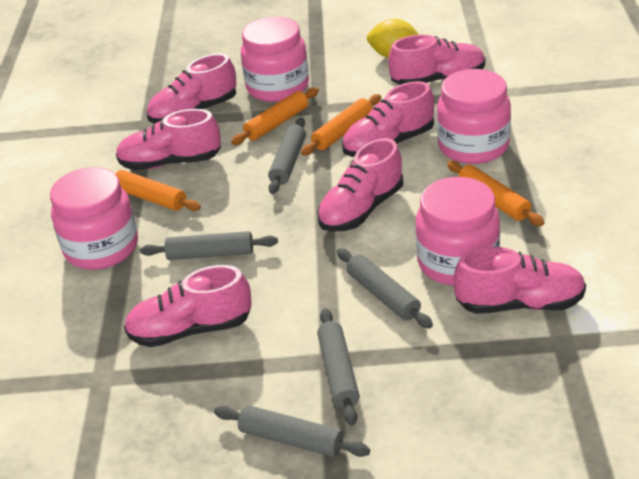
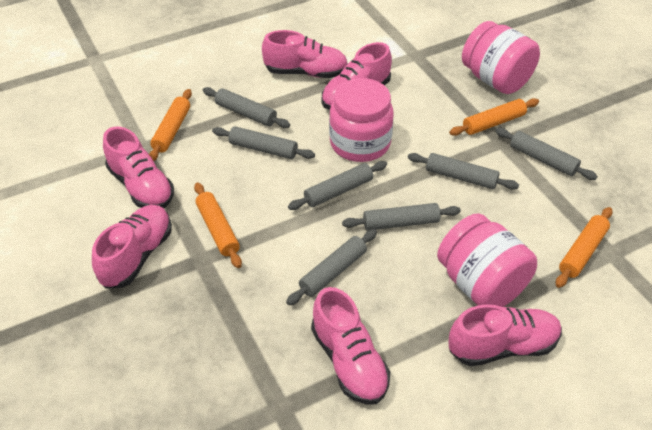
grey rolling pin: 5 -> 7
pink jar: 4 -> 3
pink shoe: 7 -> 6
yellow lemon: 1 -> 0

